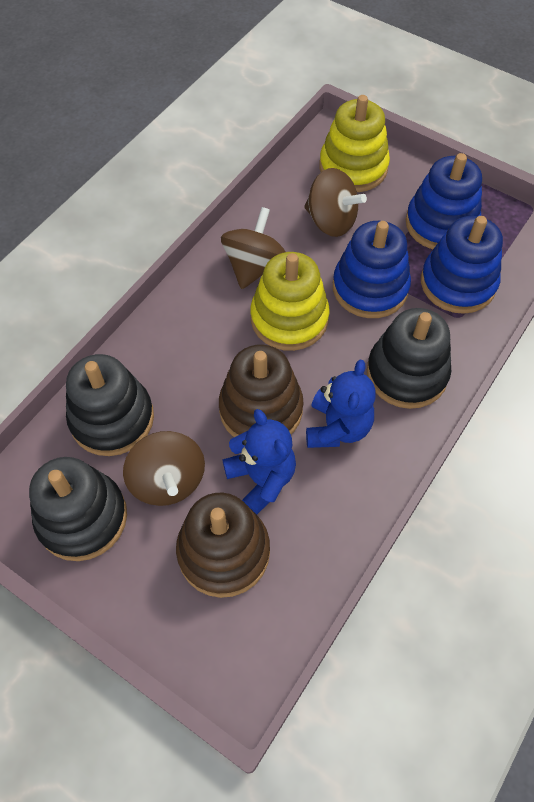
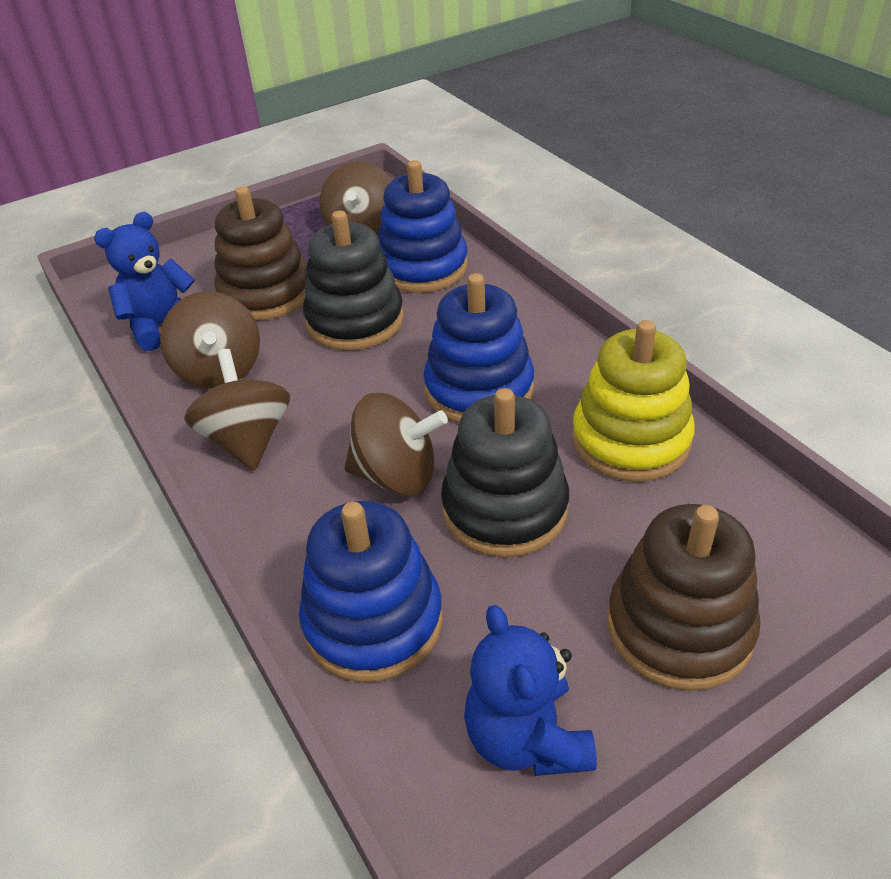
black stacking toy: 3 -> 2
brown spinning top: 3 -> 4
yellow stacking toy: 2 -> 1

